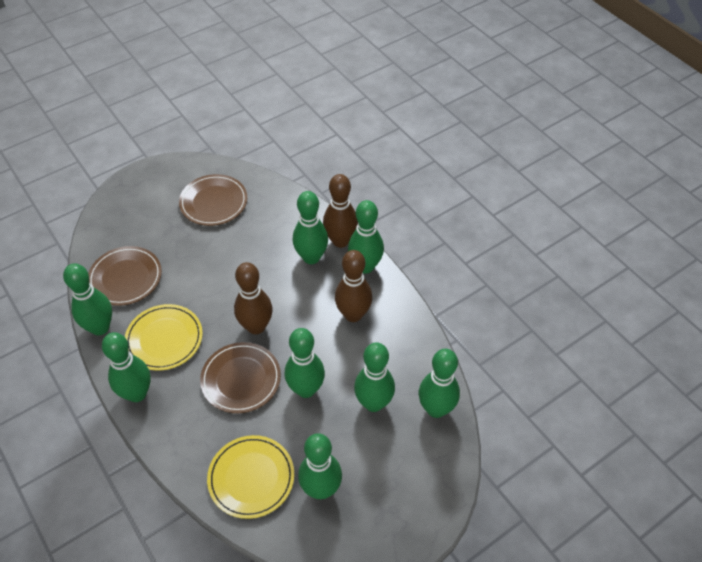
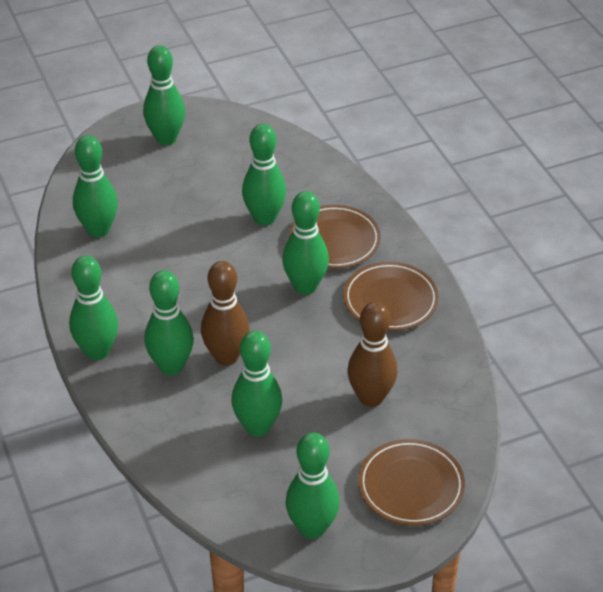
brown bowling pin: 3 -> 2
yellow plate: 2 -> 0

